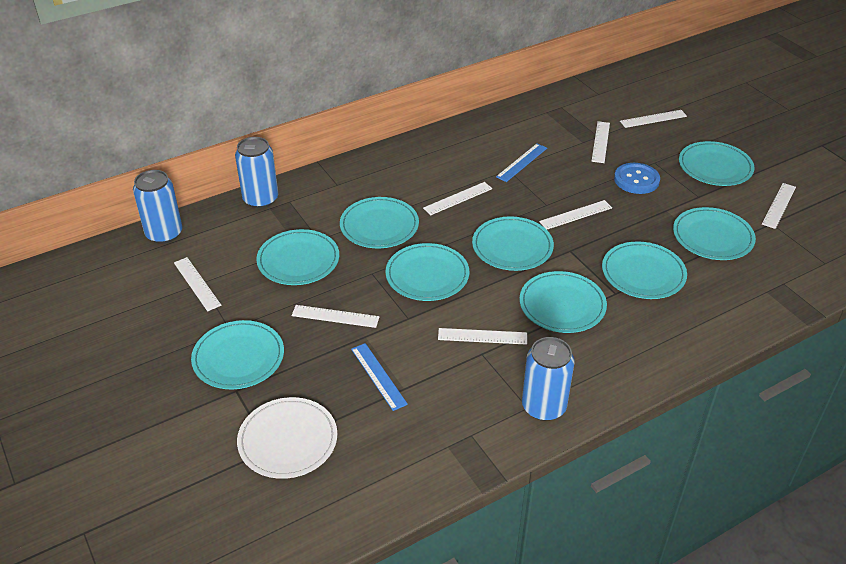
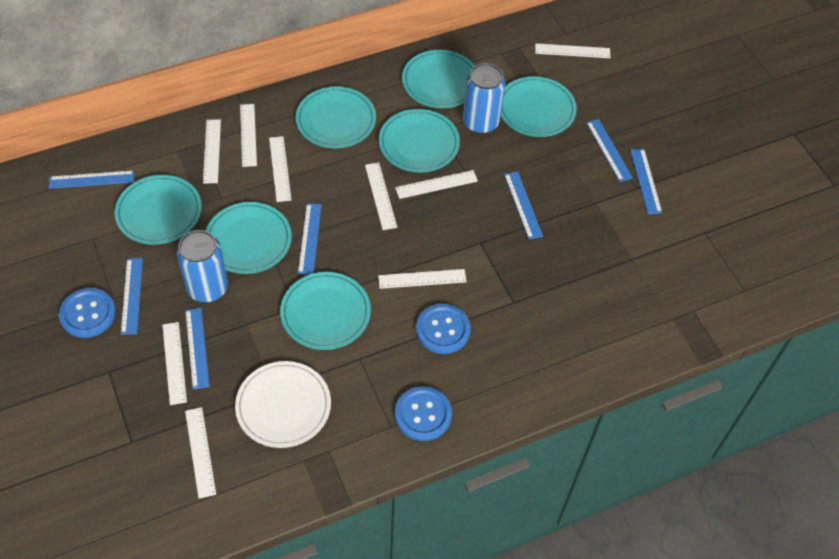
blue button: 1 -> 3
blue can: 3 -> 2
blue ruler: 2 -> 7
turquoise plate: 9 -> 7
white ruler: 8 -> 9

